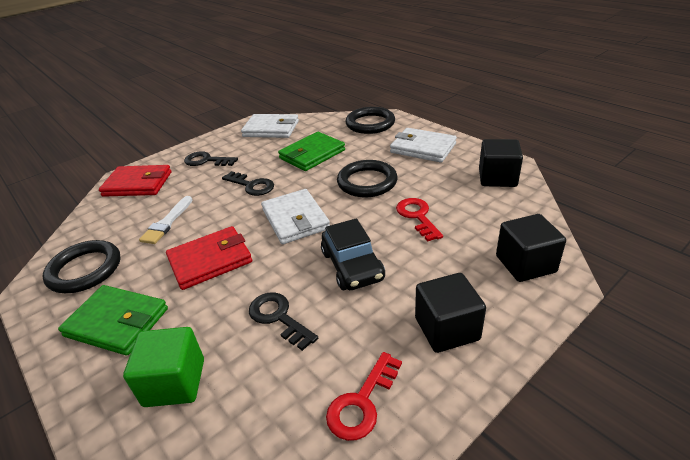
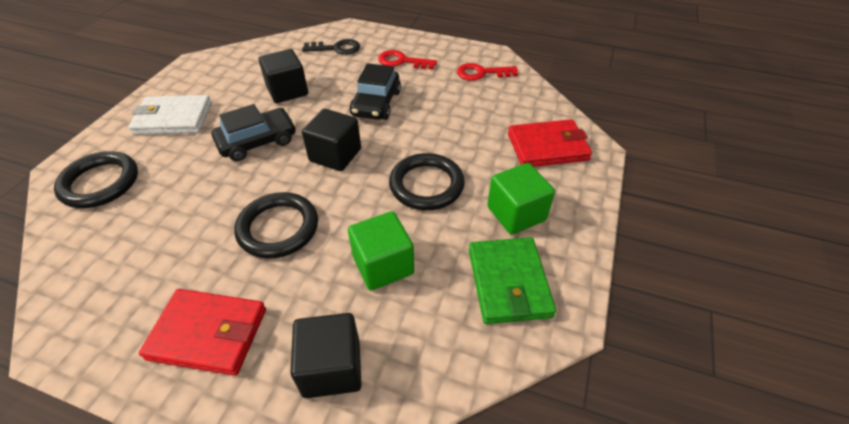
black car: 1 -> 2
black key: 3 -> 1
green cube: 1 -> 2
green wallet: 2 -> 1
white brush: 1 -> 0
white wallet: 3 -> 1

